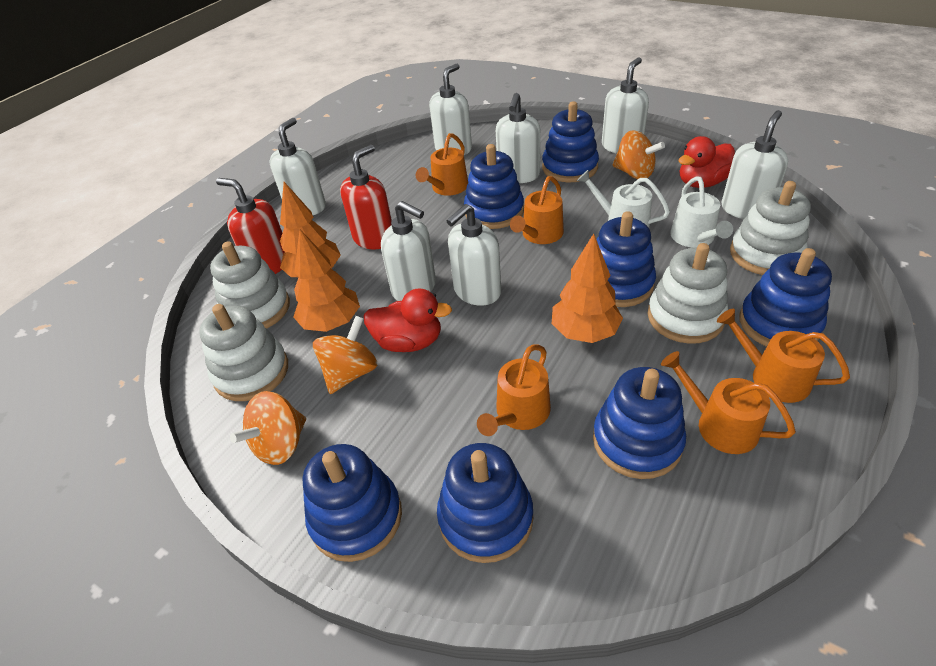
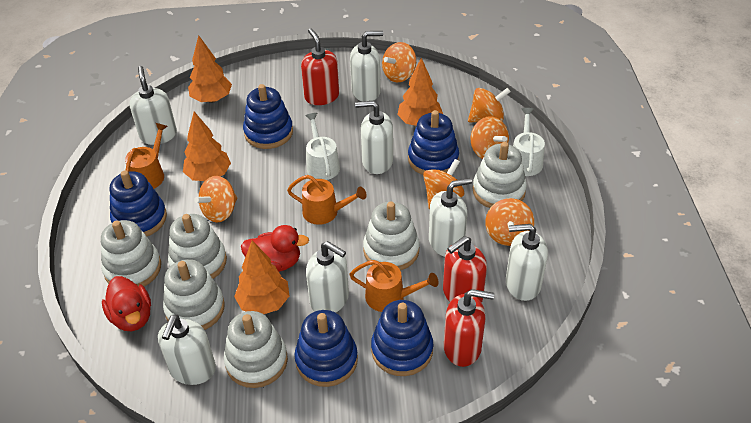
blue stacking toy: 7 -> 5
orange spinning top: 3 -> 6
orange tree: 3 -> 4
orange watering can: 5 -> 3
red soap dispenser: 2 -> 3
white stacking toy: 4 -> 6

